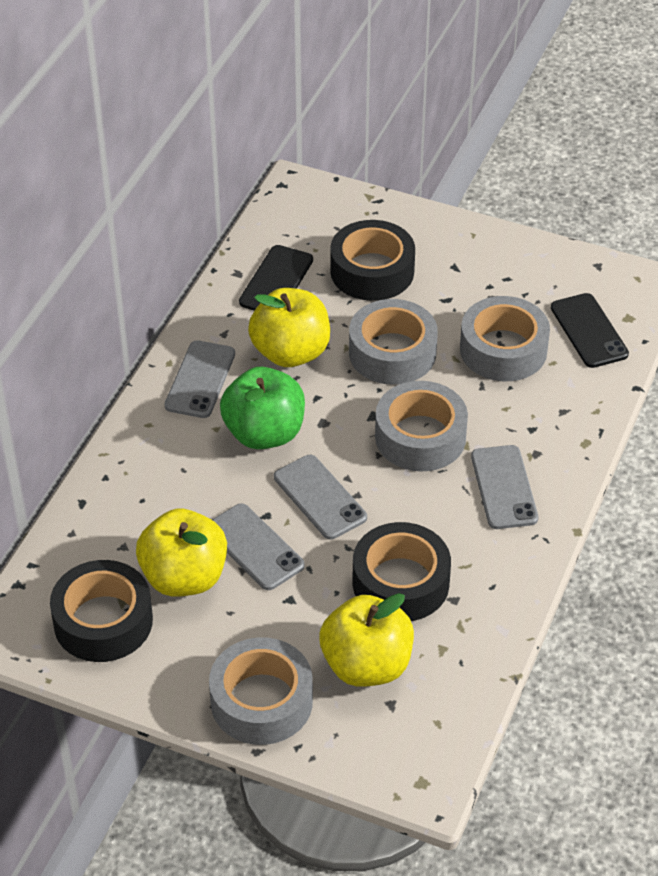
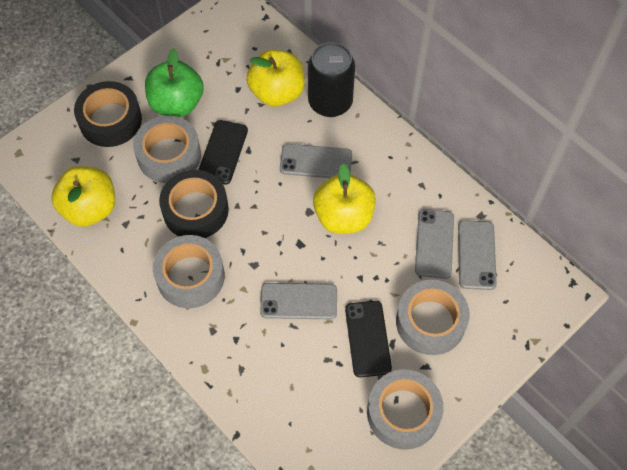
black can: 0 -> 1
black tape: 3 -> 2

